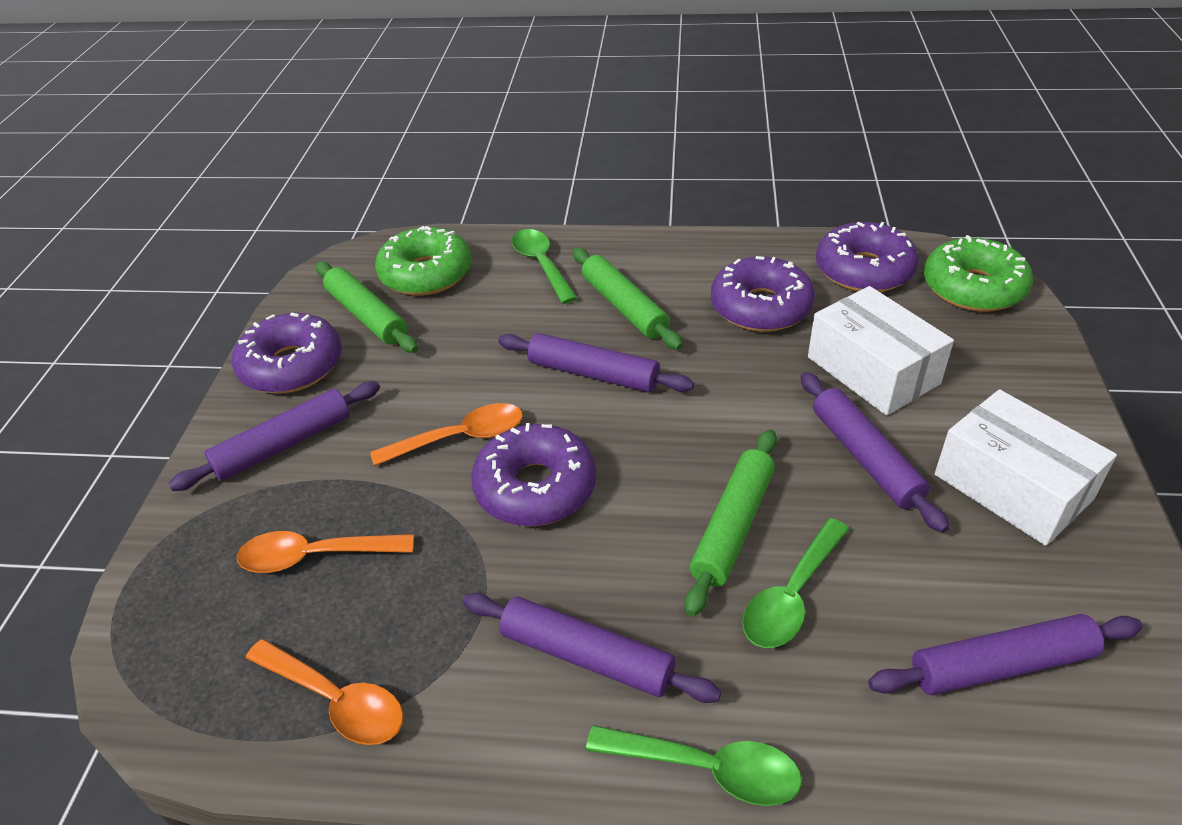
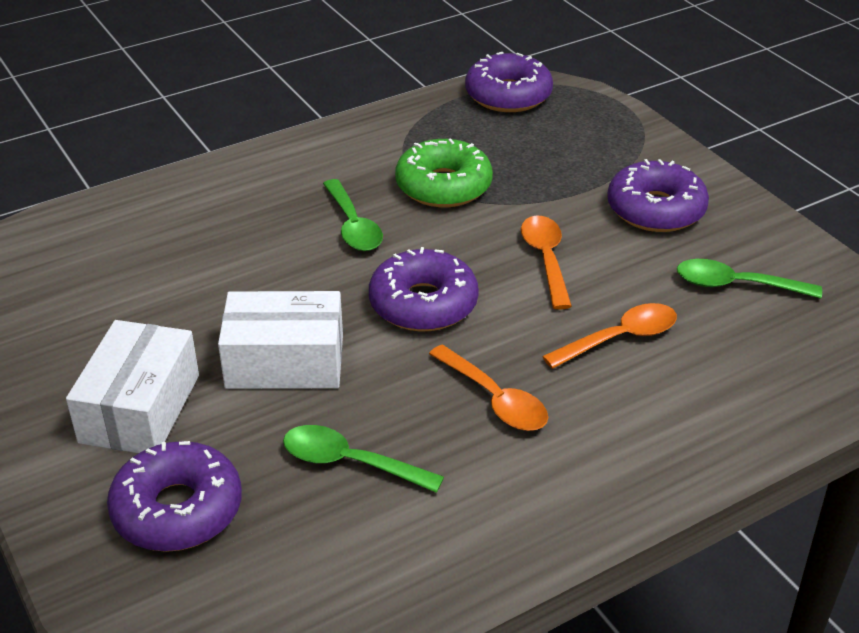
green donut: 2 -> 1
green rolling pin: 3 -> 0
purple rolling pin: 5 -> 0

